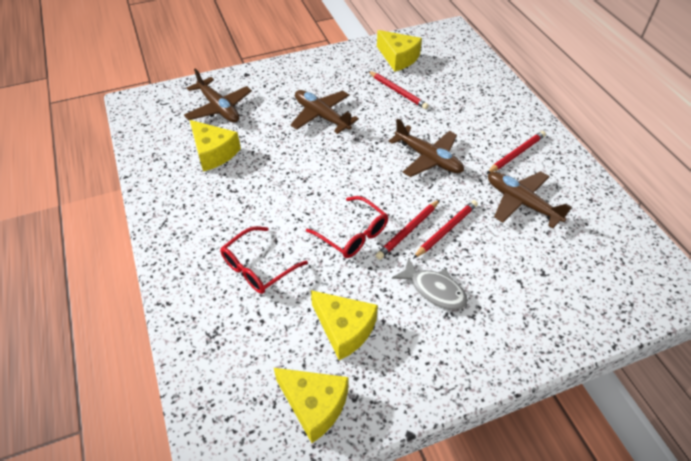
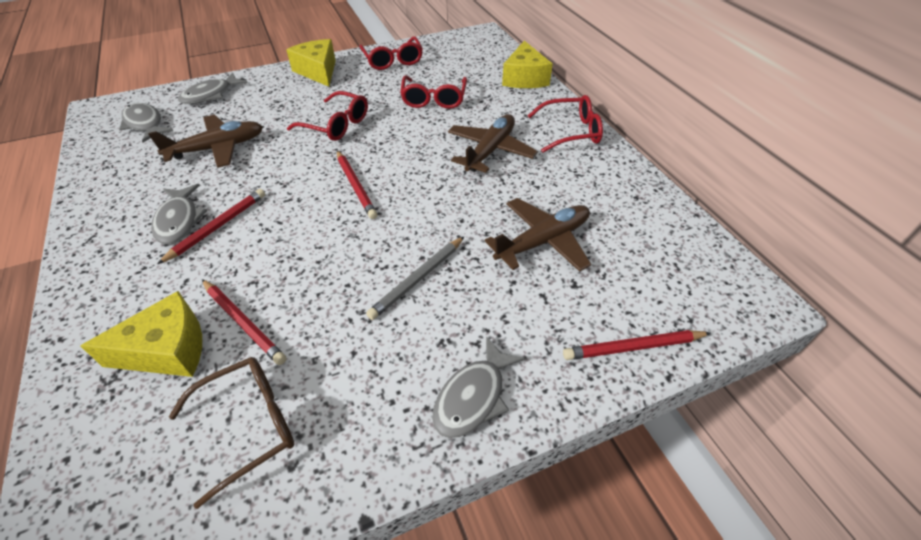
brown glasses: 0 -> 1
brown plane: 4 -> 3
grey fish: 1 -> 4
grey pencil: 0 -> 1
red glasses: 2 -> 4
yellow cheese: 4 -> 3

